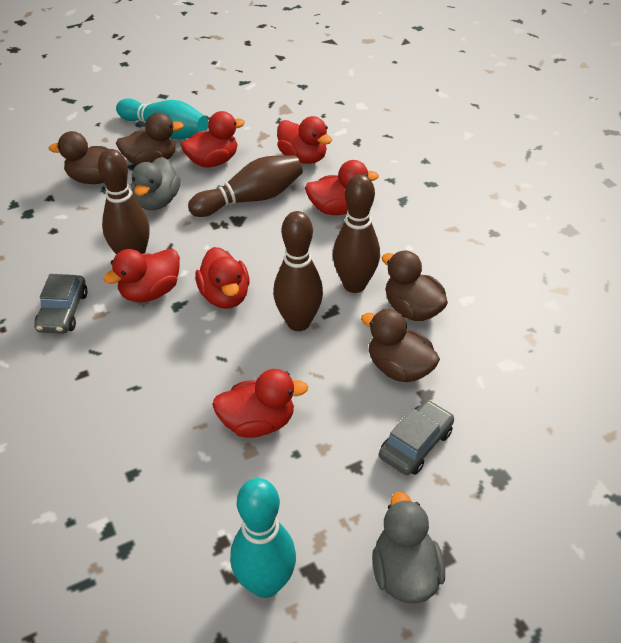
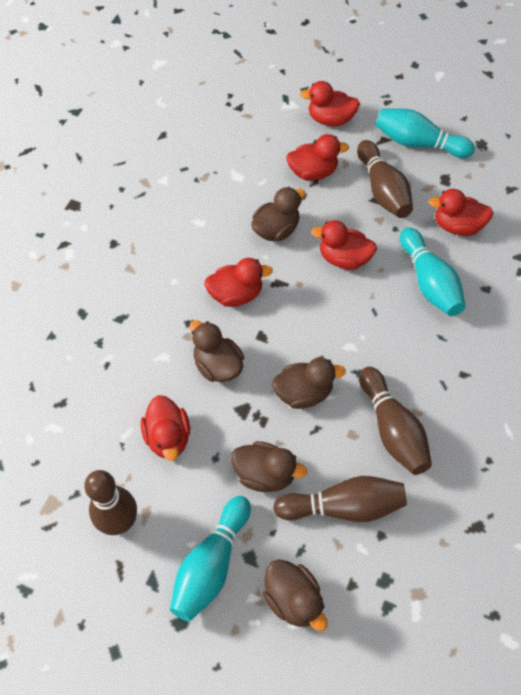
brown duck: 4 -> 5
grey car: 2 -> 0
grey duck: 2 -> 0
turquoise bowling pin: 2 -> 3

